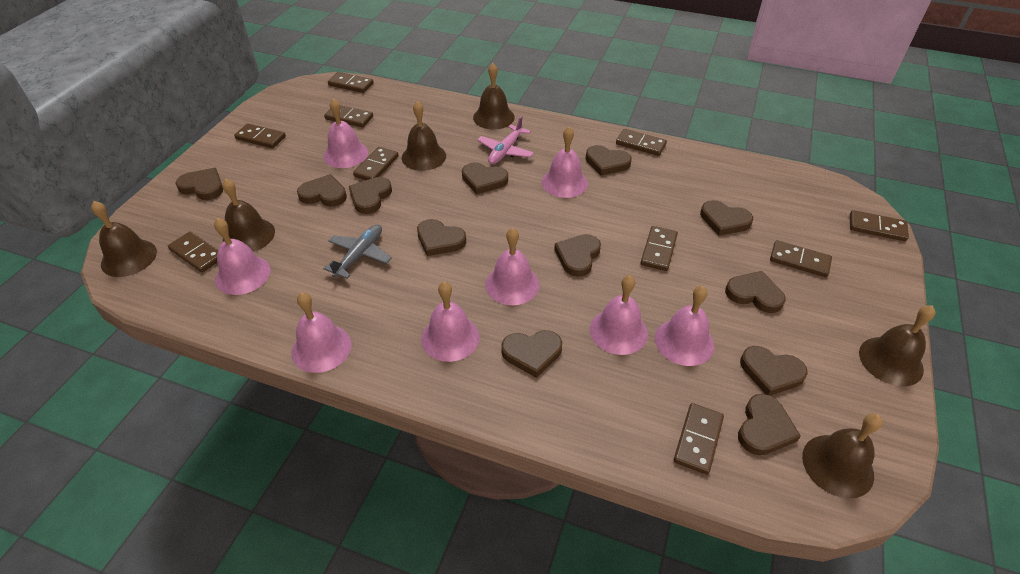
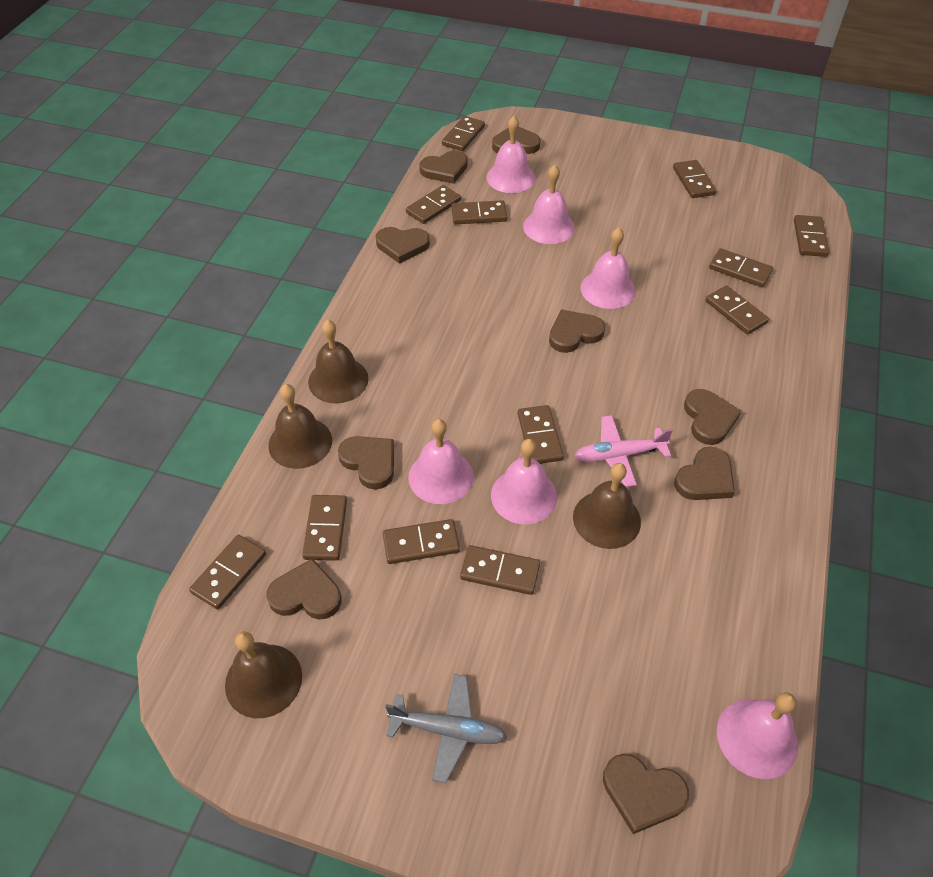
brown bell: 6 -> 4
brown domino: 10 -> 12
brown heart: 12 -> 9
pink bell: 8 -> 6

